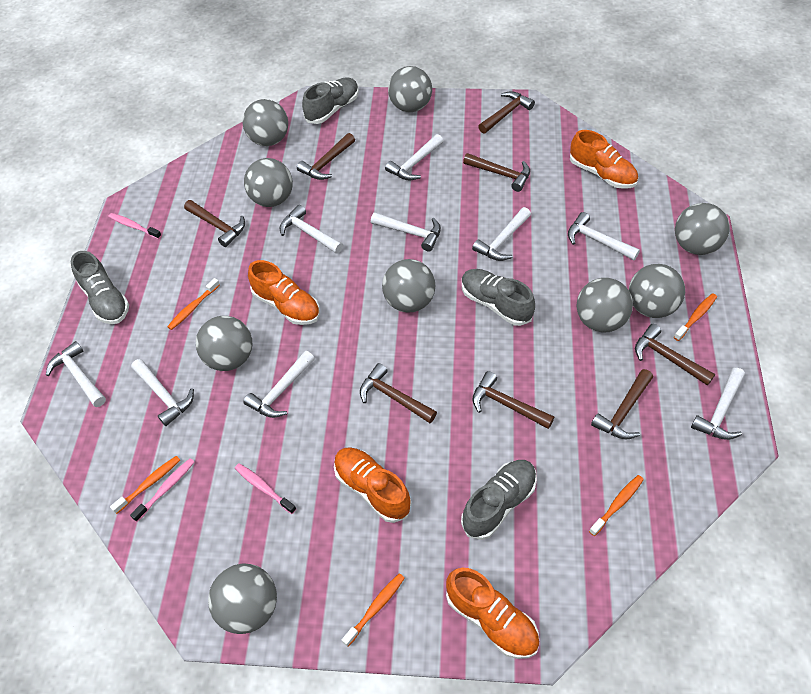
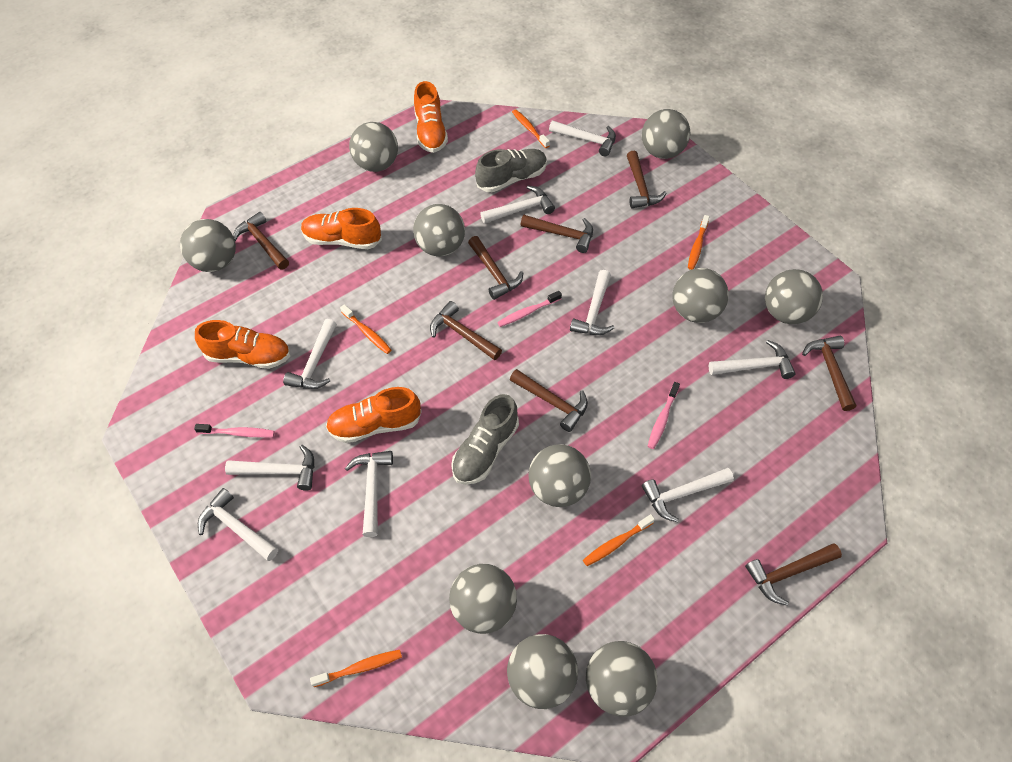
grey ball: 9 -> 10
grey shoe: 4 -> 2

